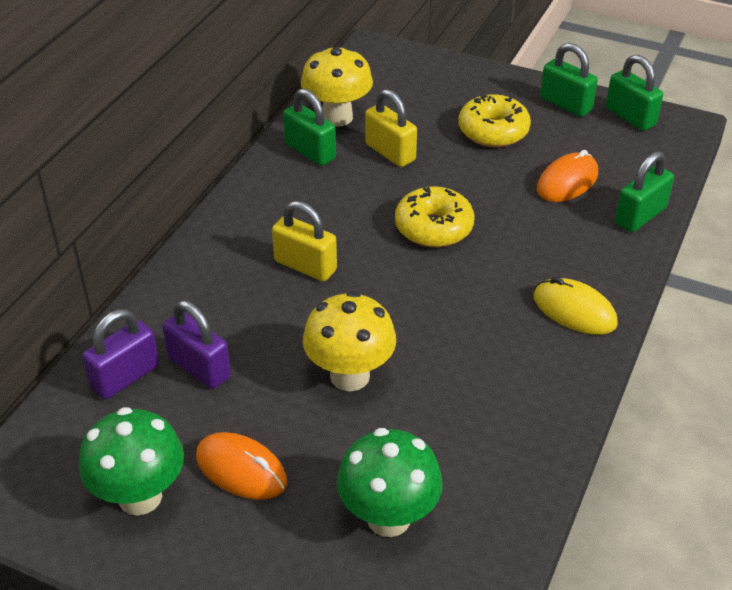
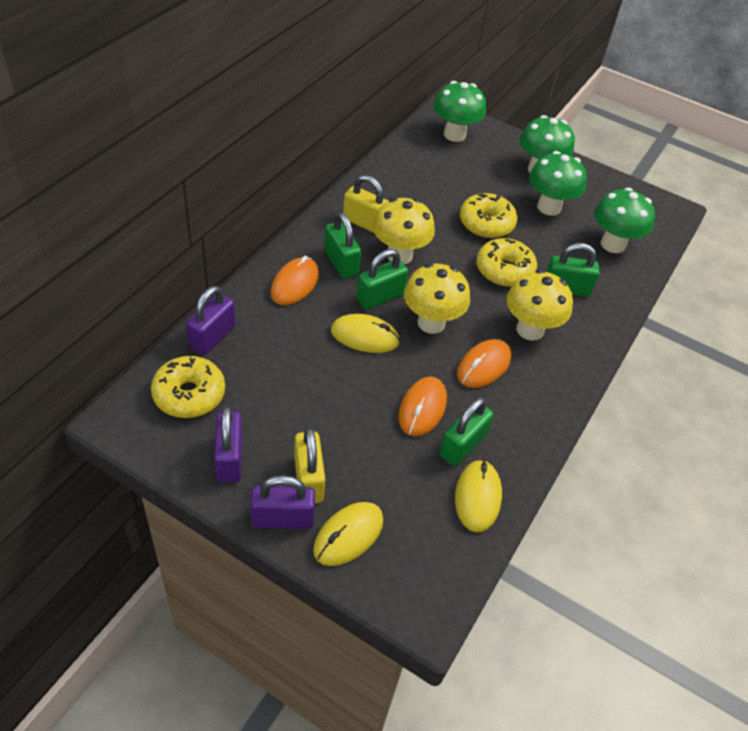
green mushroom: 2 -> 4
orange mouse: 2 -> 3
purple padlock: 2 -> 3
yellow donut: 2 -> 3
yellow mouse: 1 -> 3
yellow mushroom: 2 -> 3

